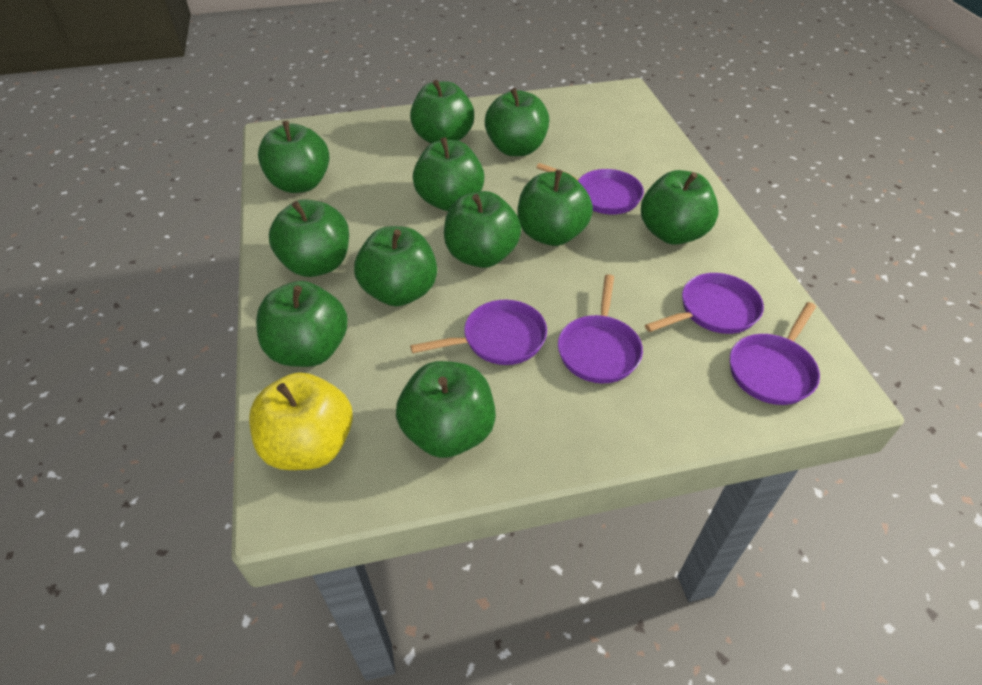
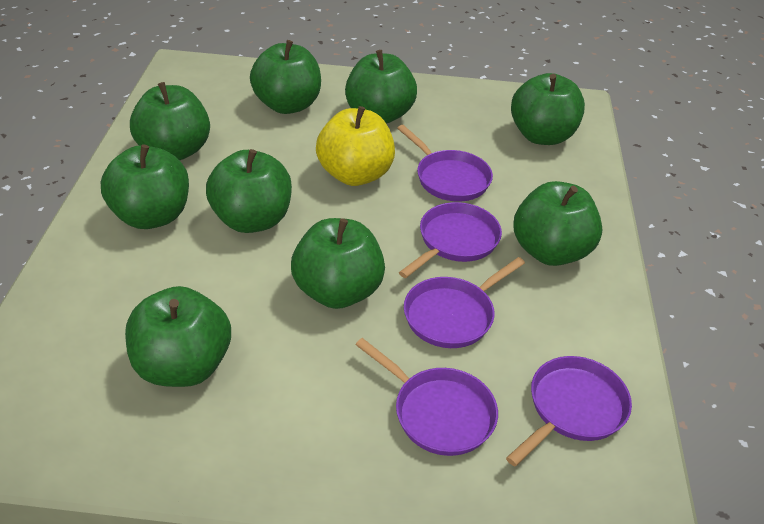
green apple: 11 -> 9

